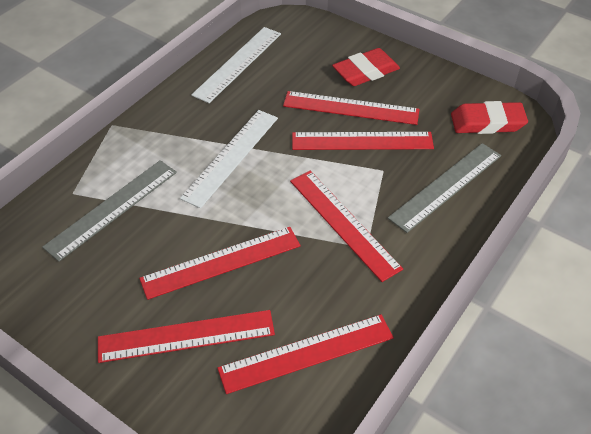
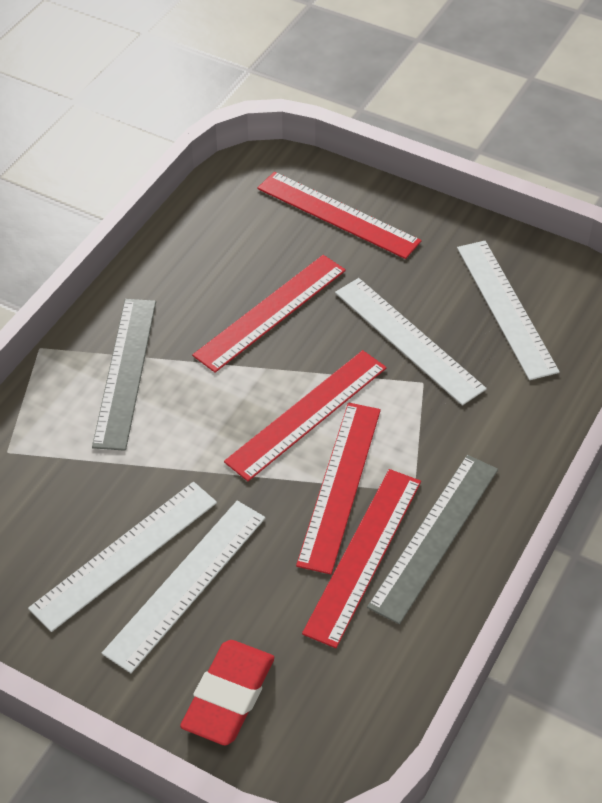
red eraser: 2 -> 1
red ruler: 6 -> 5
white ruler: 2 -> 4

